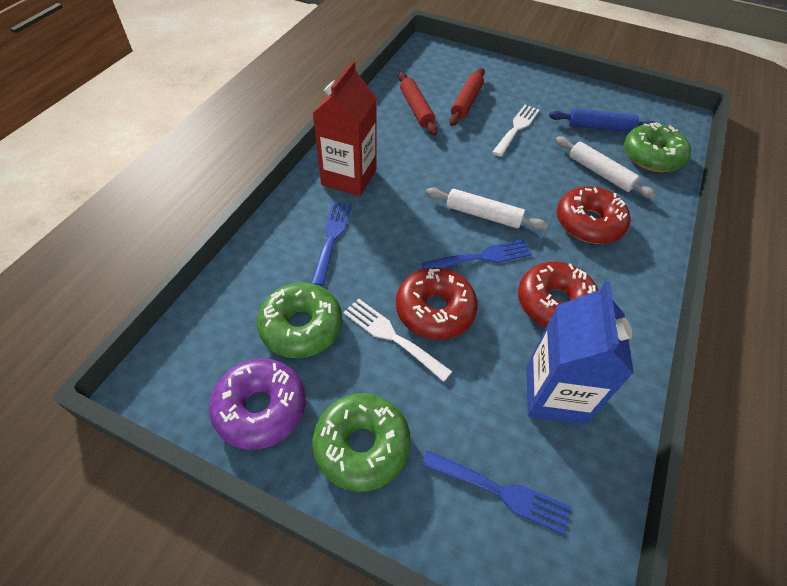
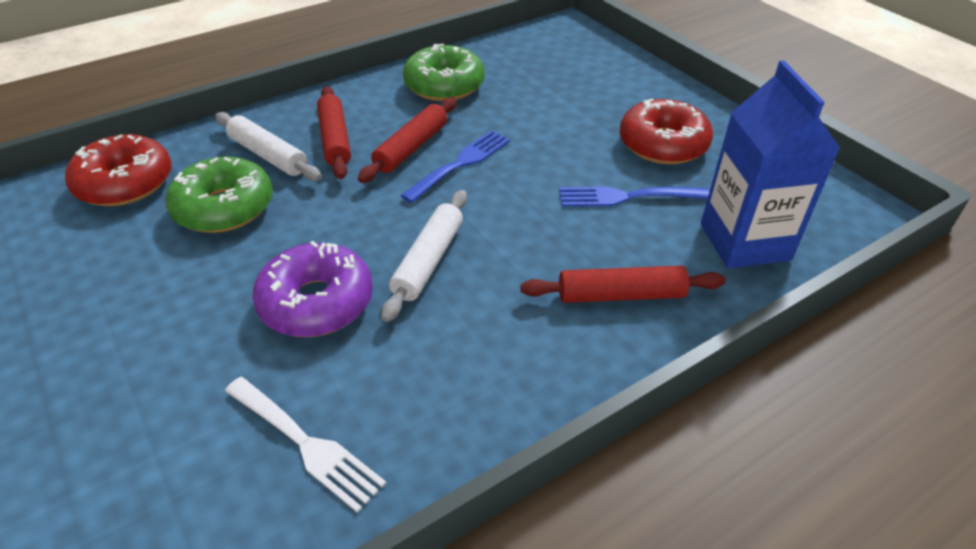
blue fork: 3 -> 2
blue rolling pin: 1 -> 0
green donut: 3 -> 2
red carton: 1 -> 0
red donut: 3 -> 2
red rolling pin: 2 -> 3
white fork: 2 -> 1

